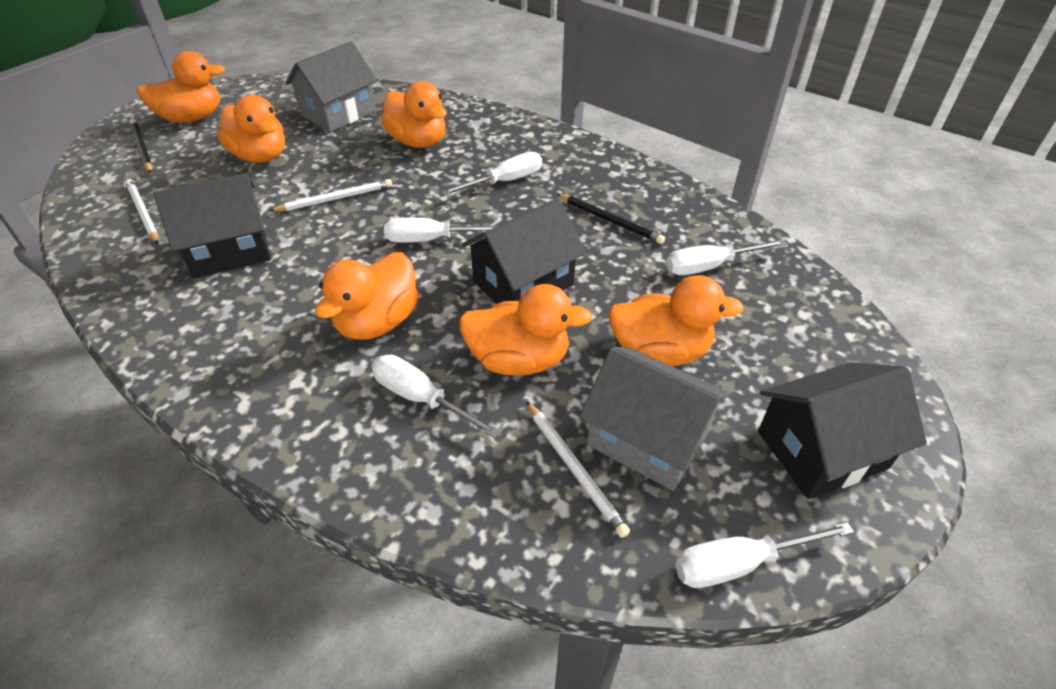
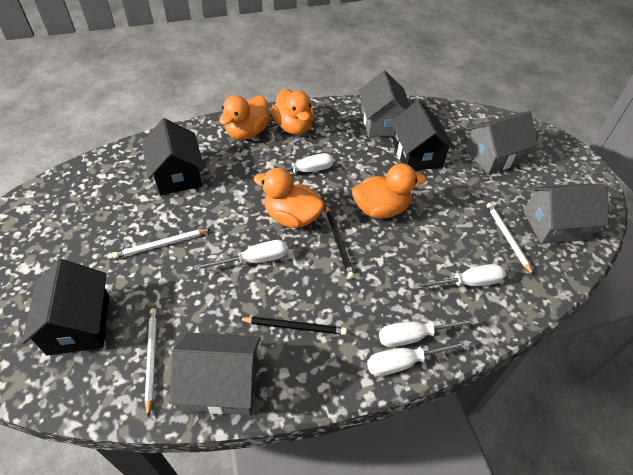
grey house: 2 -> 4
orange duck: 6 -> 4

